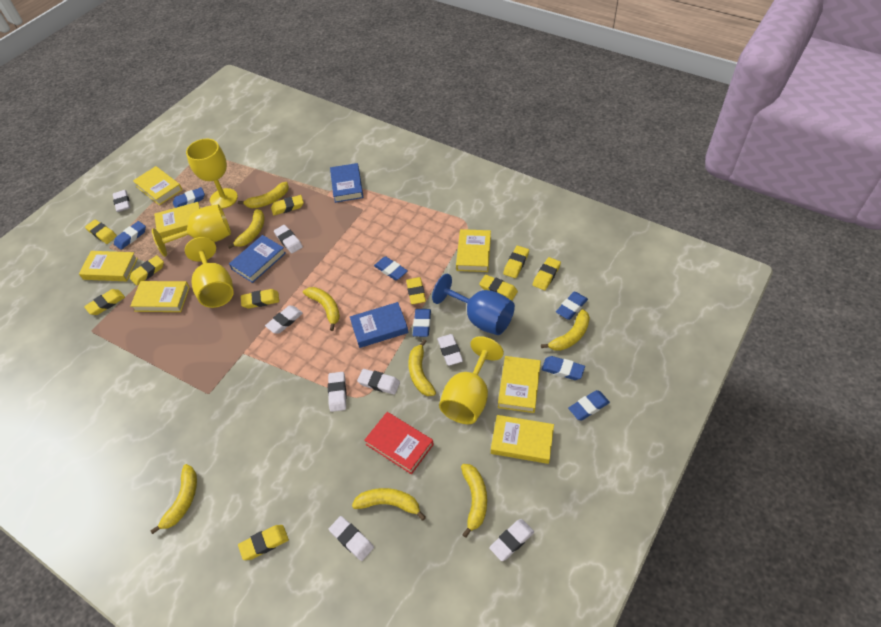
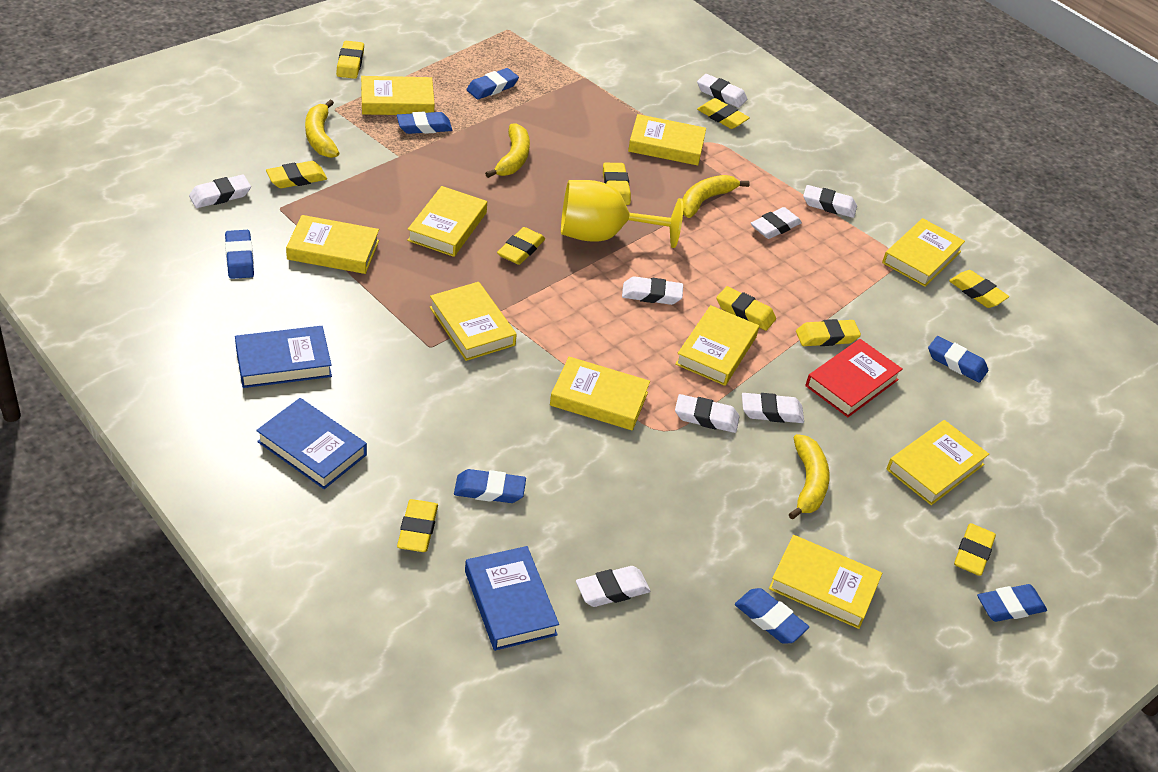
blue goblet: 1 -> 0
yellow banana: 8 -> 4
yellow book: 7 -> 10
yellow goblet: 4 -> 1

